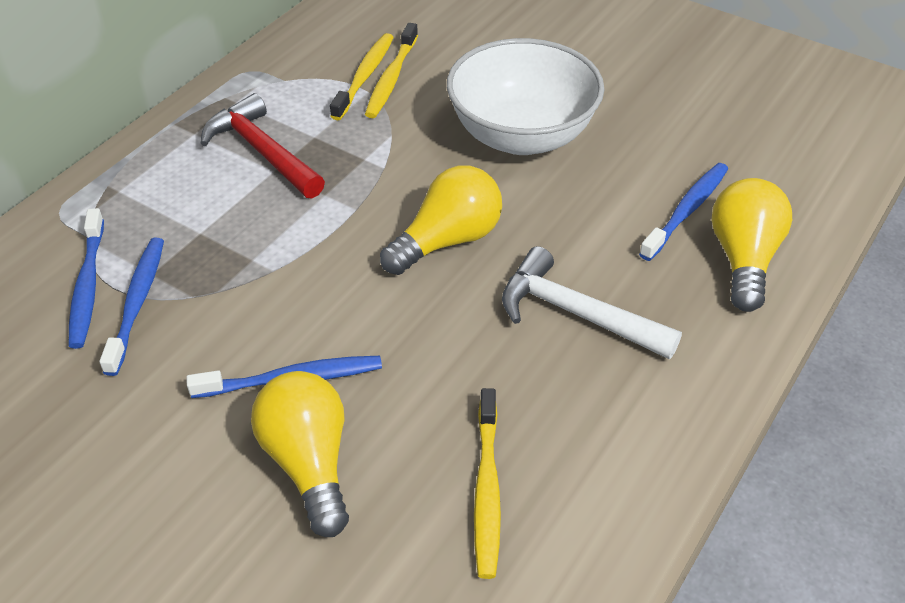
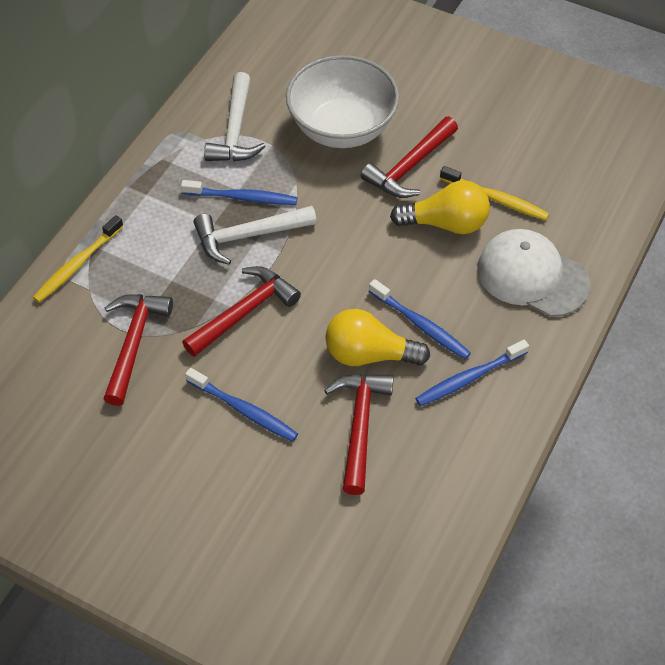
red hammer: 1 -> 4
white cap: 0 -> 1
white hammer: 1 -> 2
yellow light bulb: 3 -> 2
yellow toothbrush: 3 -> 2

